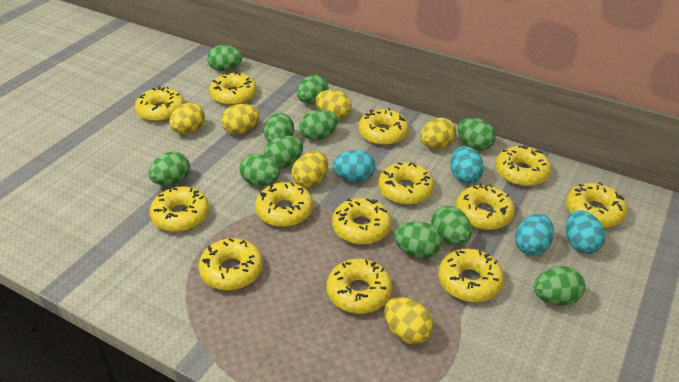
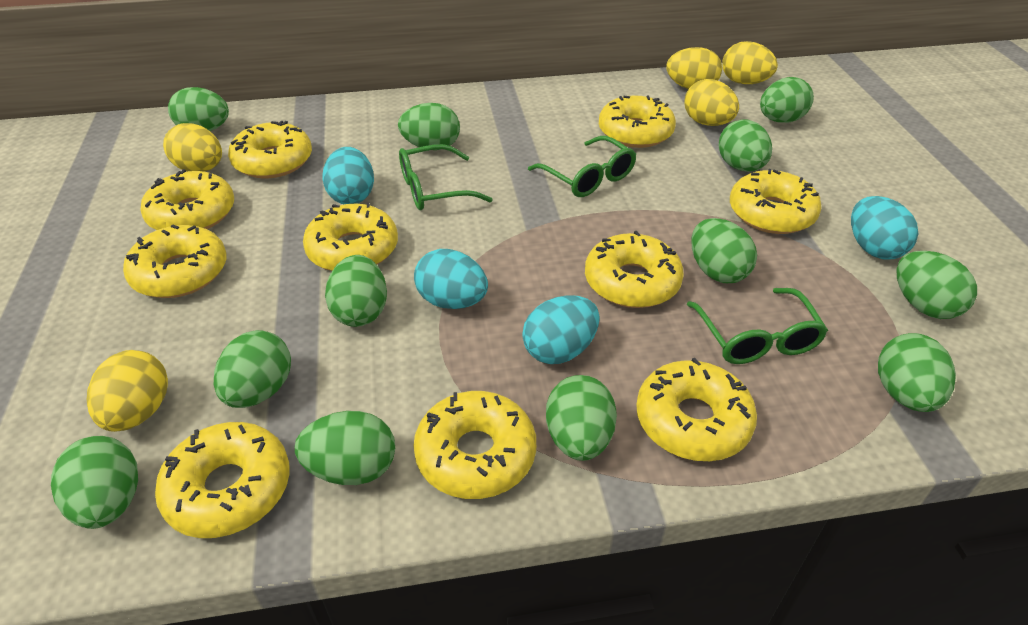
green egg: 11 -> 12
green glasses: 0 -> 3
yellow donut: 13 -> 10
yellow egg: 6 -> 5

